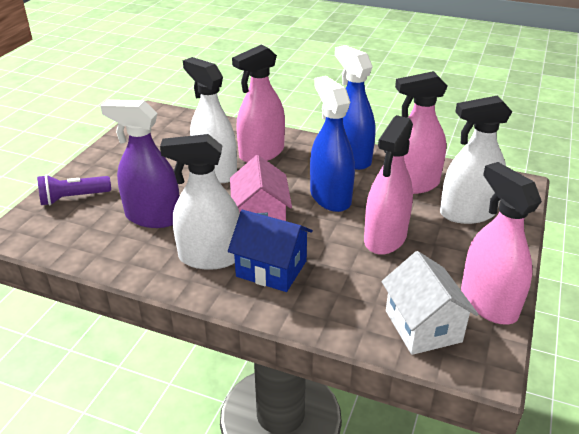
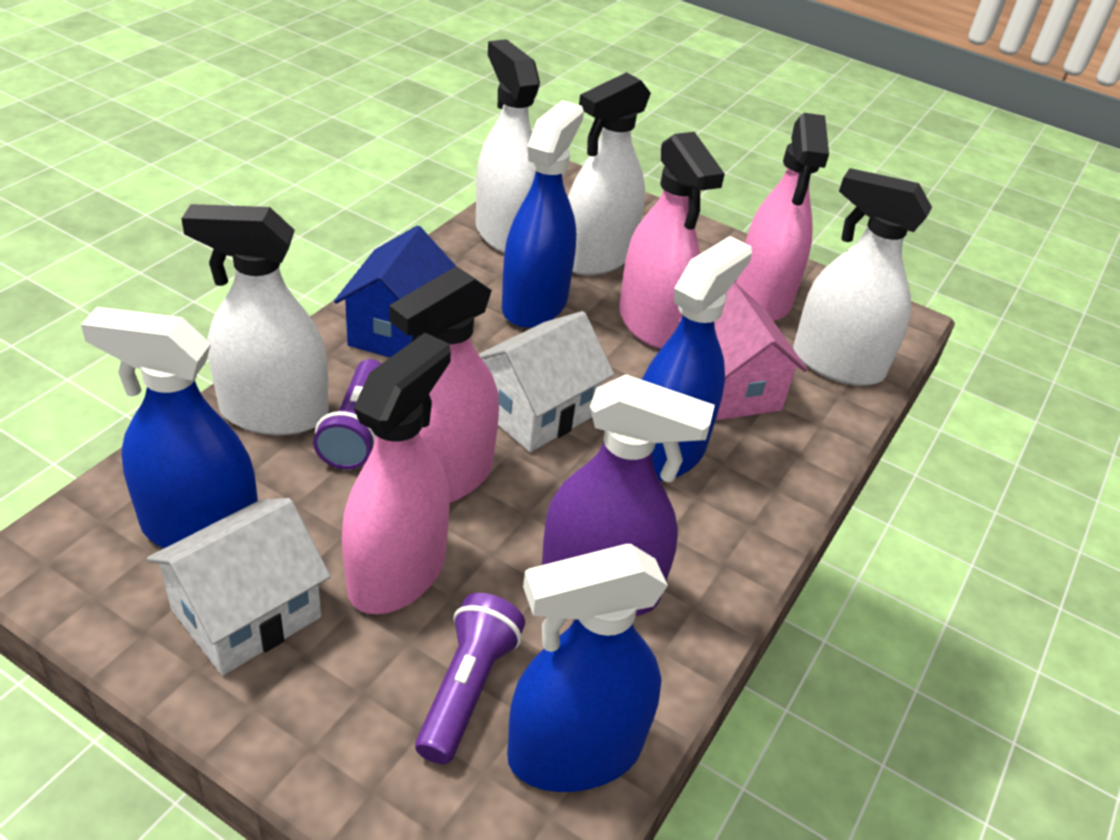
blue spray bottle: 2 -> 4
purple flashlight: 1 -> 2
white house: 1 -> 2
white spray bottle: 3 -> 4

